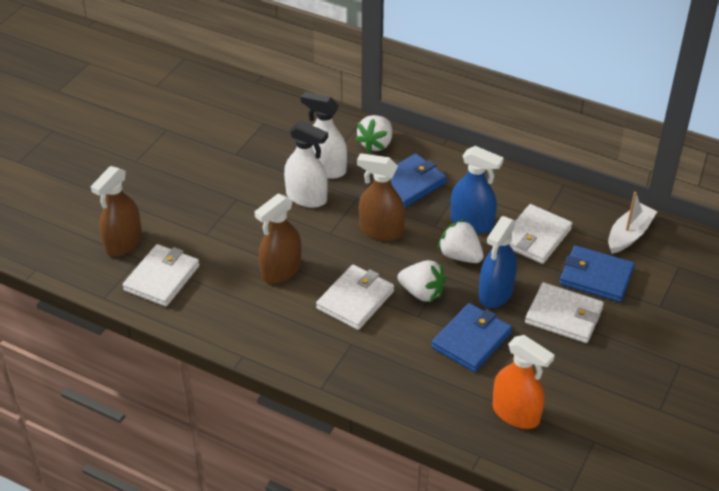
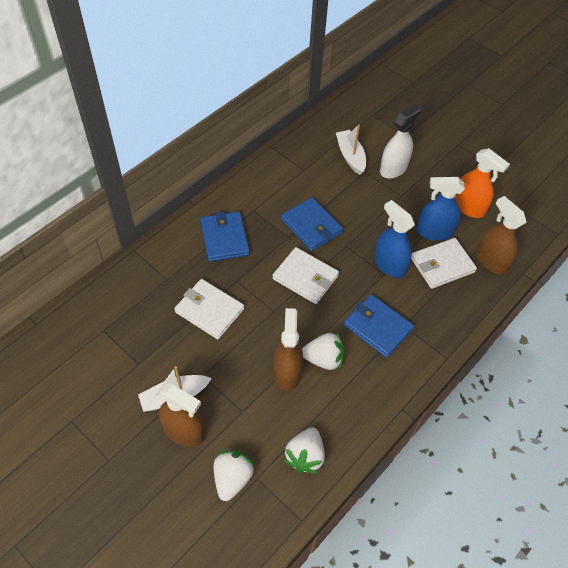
white boat: 1 -> 2
white spray bottle: 2 -> 1
white wallet: 4 -> 3

